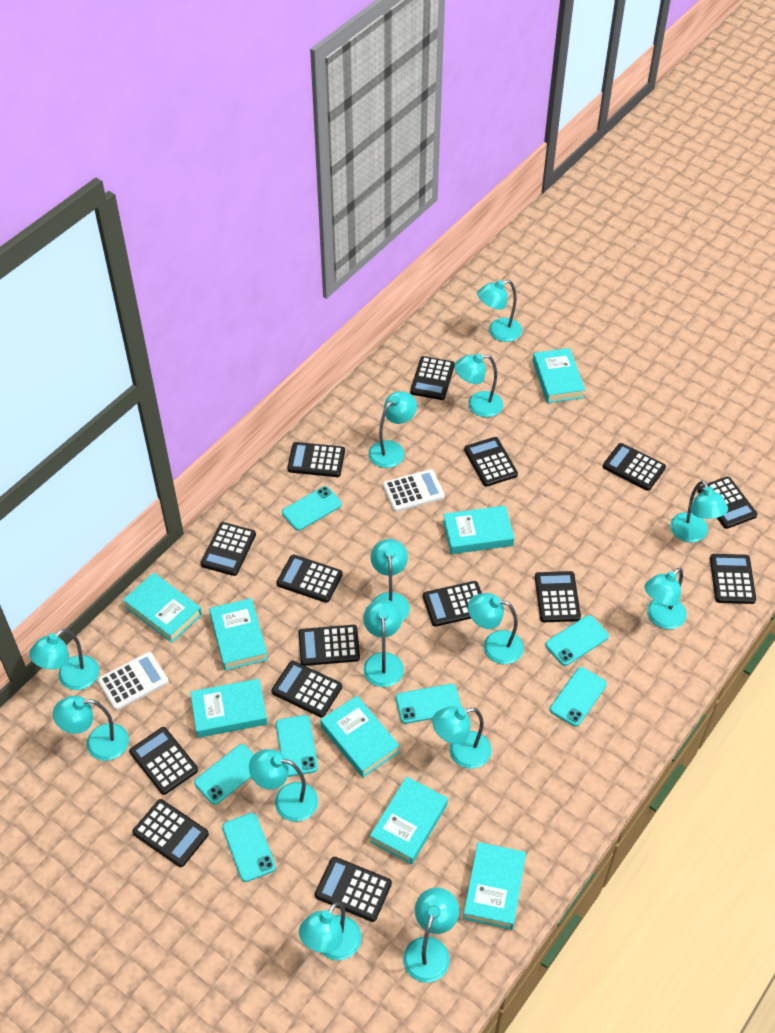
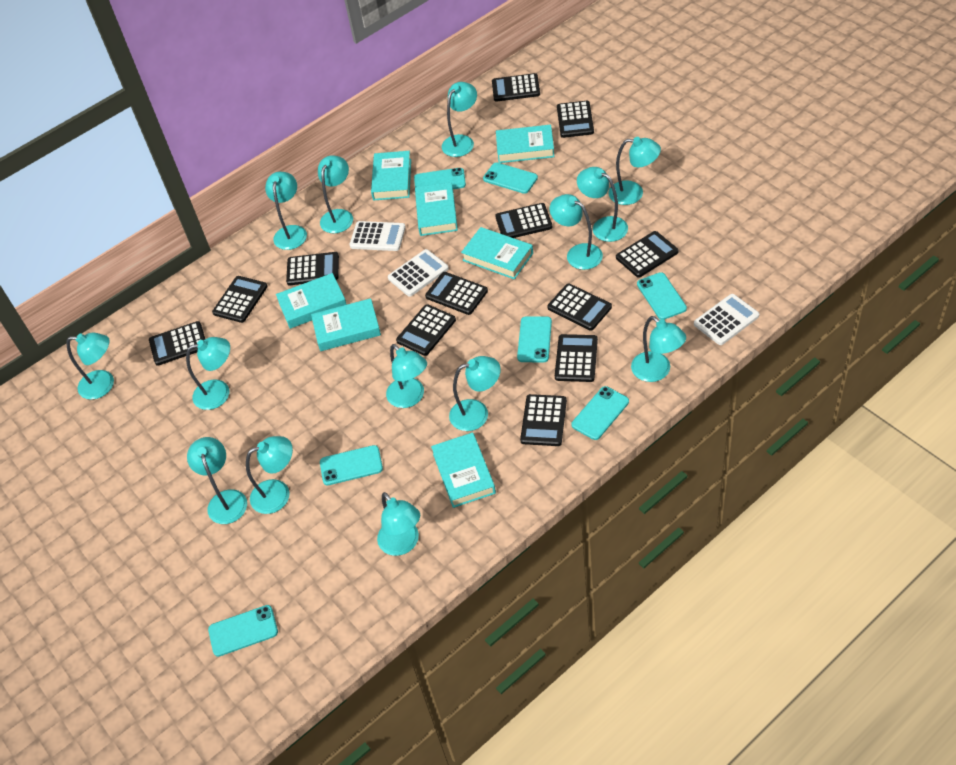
black calculator: 15 -> 12
turquoise book: 8 -> 7
white calculator: 2 -> 3

